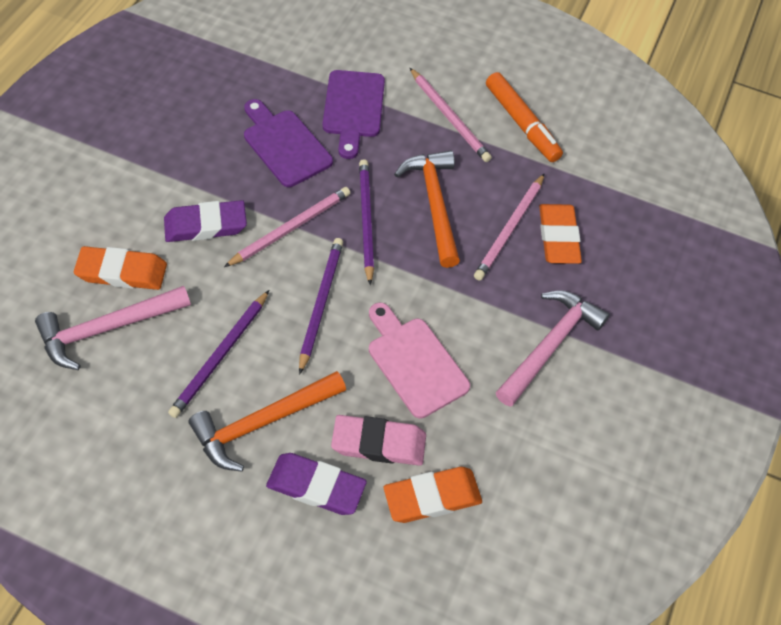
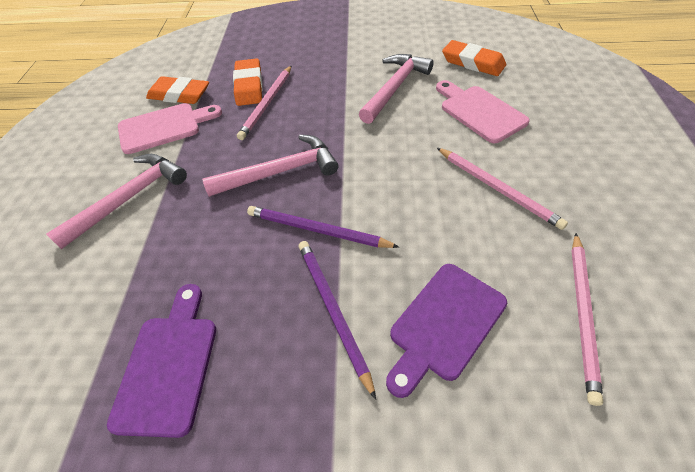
orange hammer: 2 -> 0
orange marker: 1 -> 0
pink cutting board: 1 -> 2
pink eraser: 1 -> 0
pink hammer: 2 -> 3
purple eraser: 2 -> 0
purple pencil: 3 -> 2

